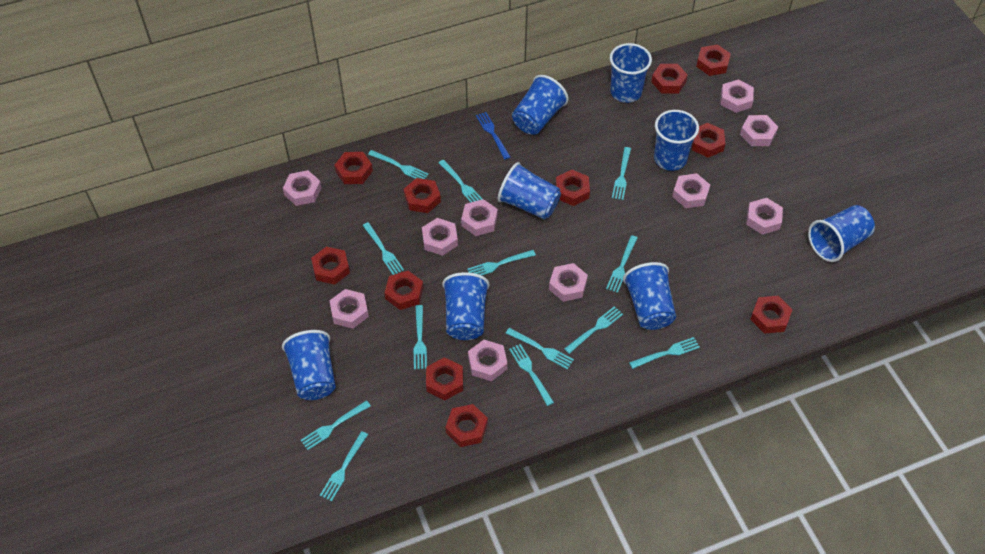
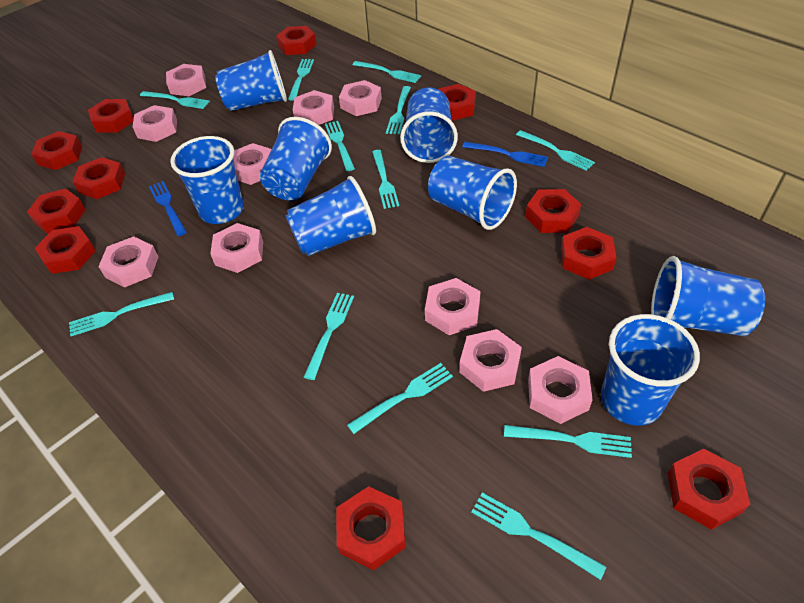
blue fork: 1 -> 2
turquoise fork: 13 -> 12

